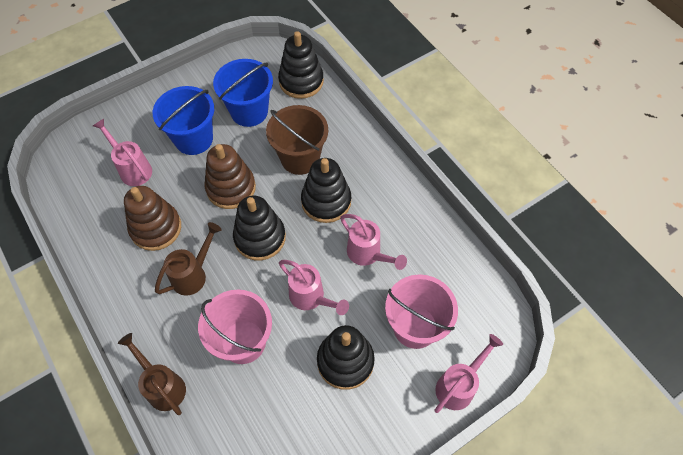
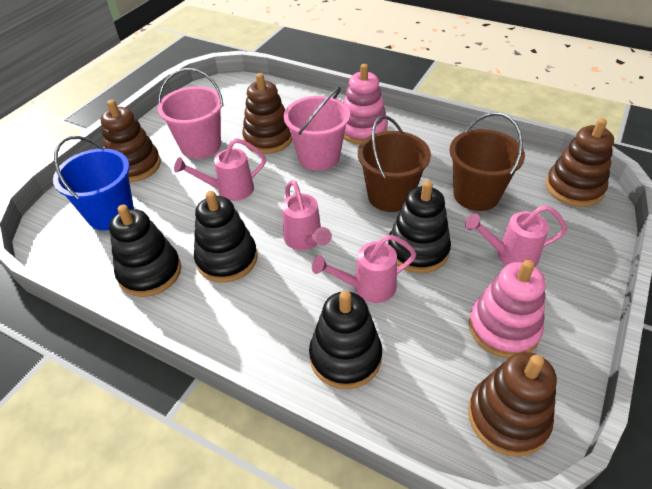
blue bucket: 2 -> 1
brown bucket: 1 -> 2
brown stacking toy: 2 -> 4
brown watering can: 2 -> 0
pink stacking toy: 0 -> 2

